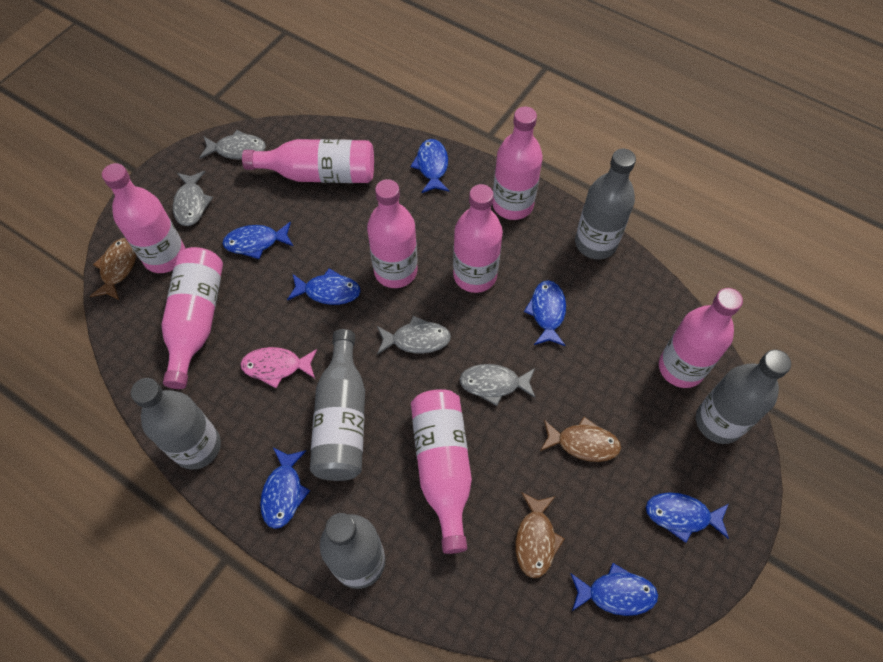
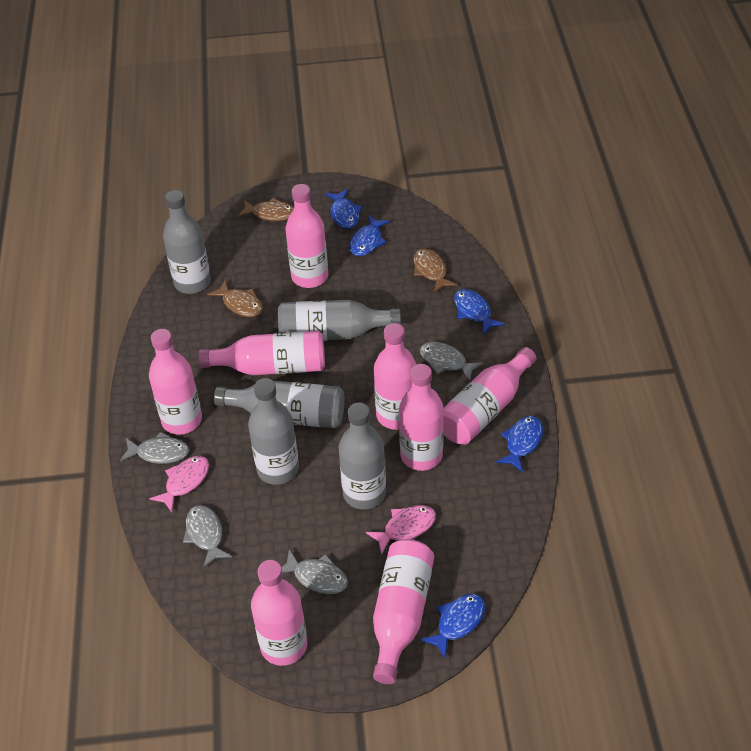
blue fish: 7 -> 5
pink fish: 1 -> 2

